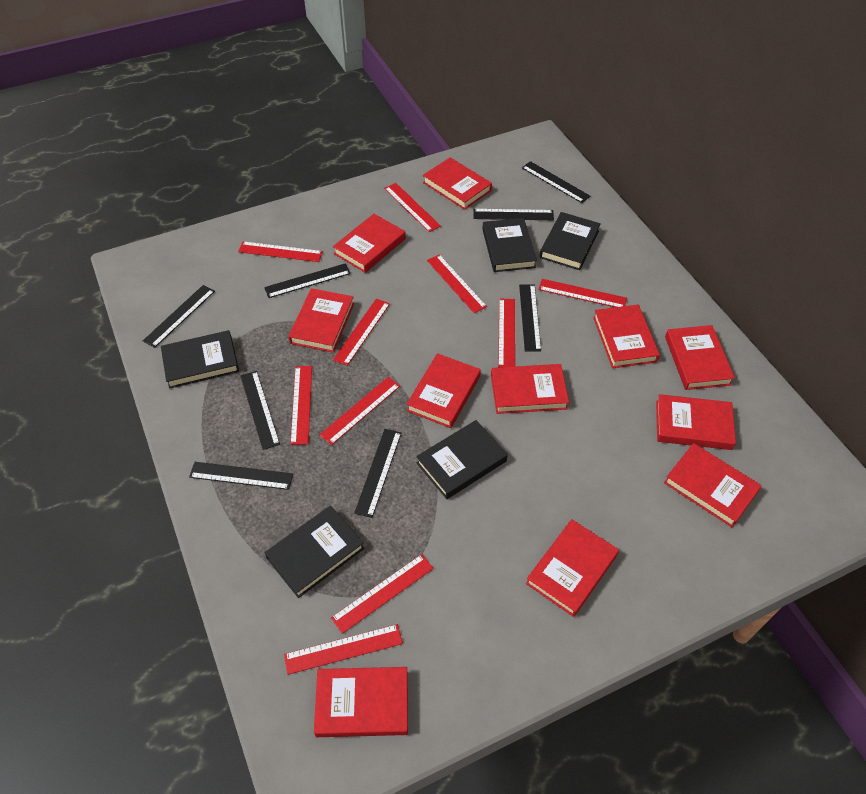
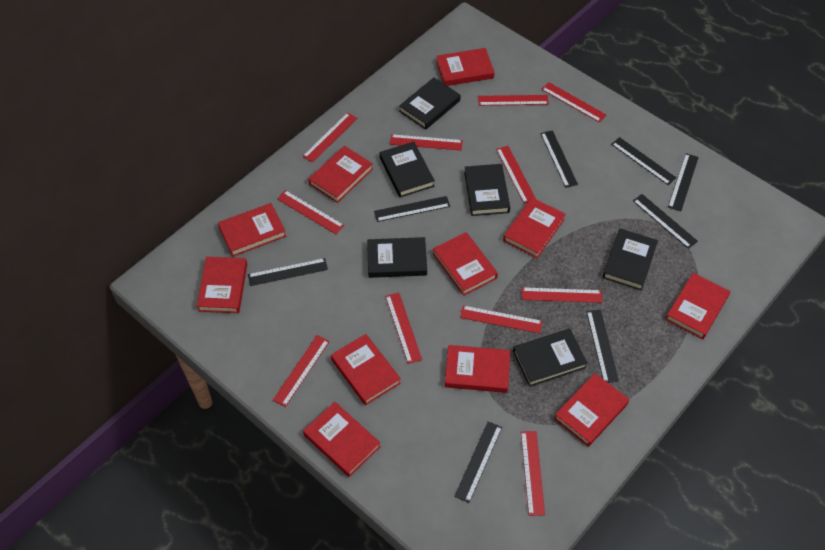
black book: 5 -> 6
red ruler: 10 -> 11

